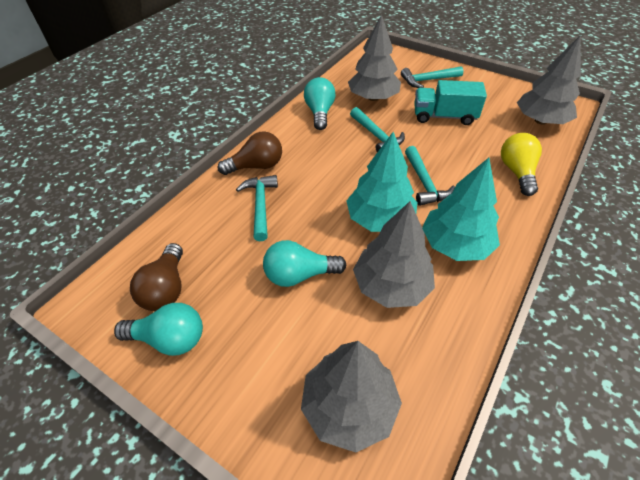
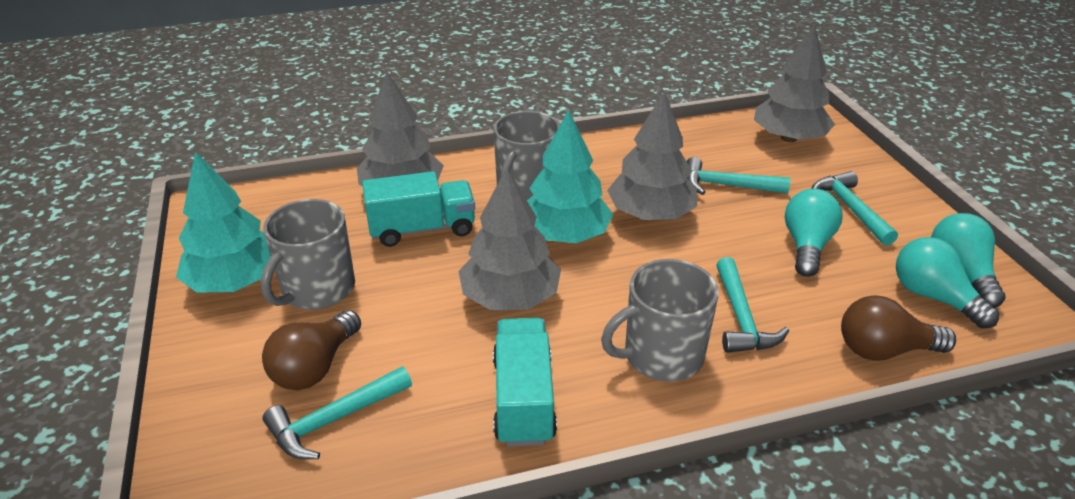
grey mug: 0 -> 3
turquoise truck: 1 -> 2
yellow light bulb: 1 -> 0

